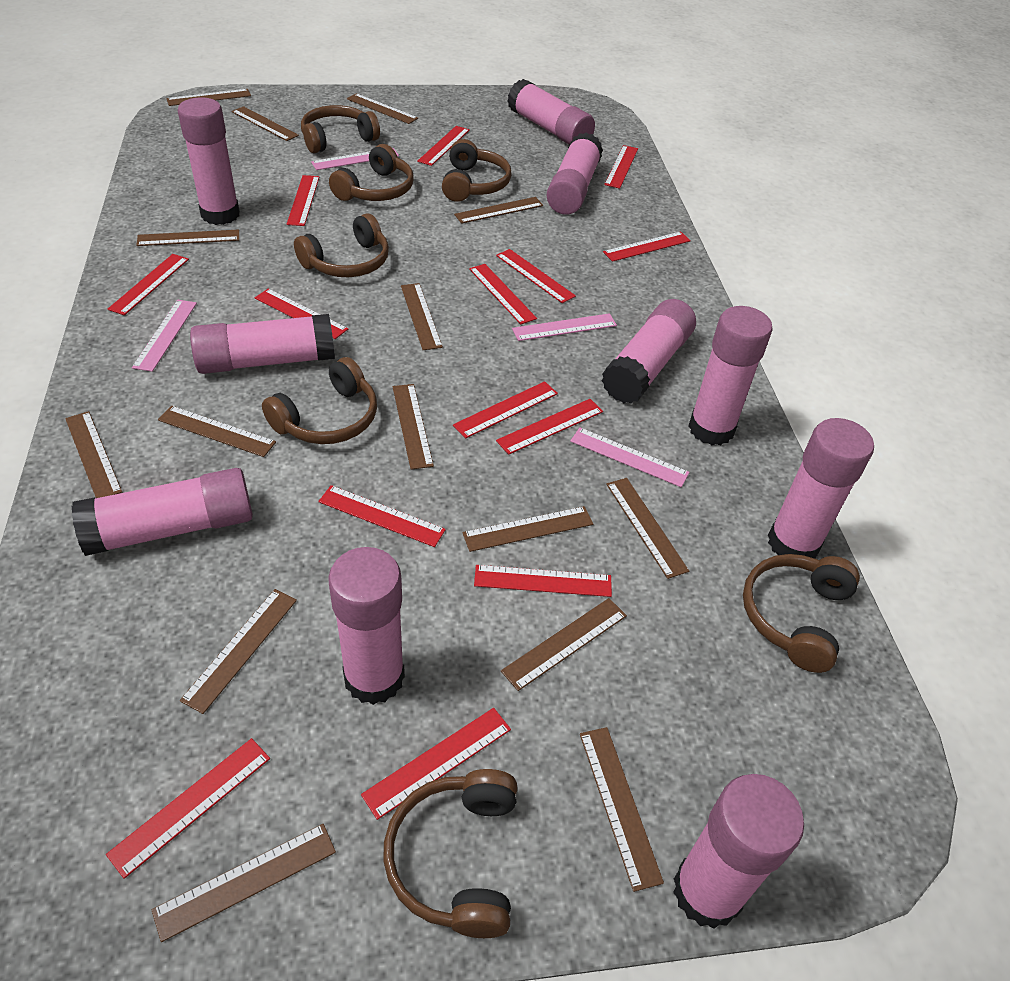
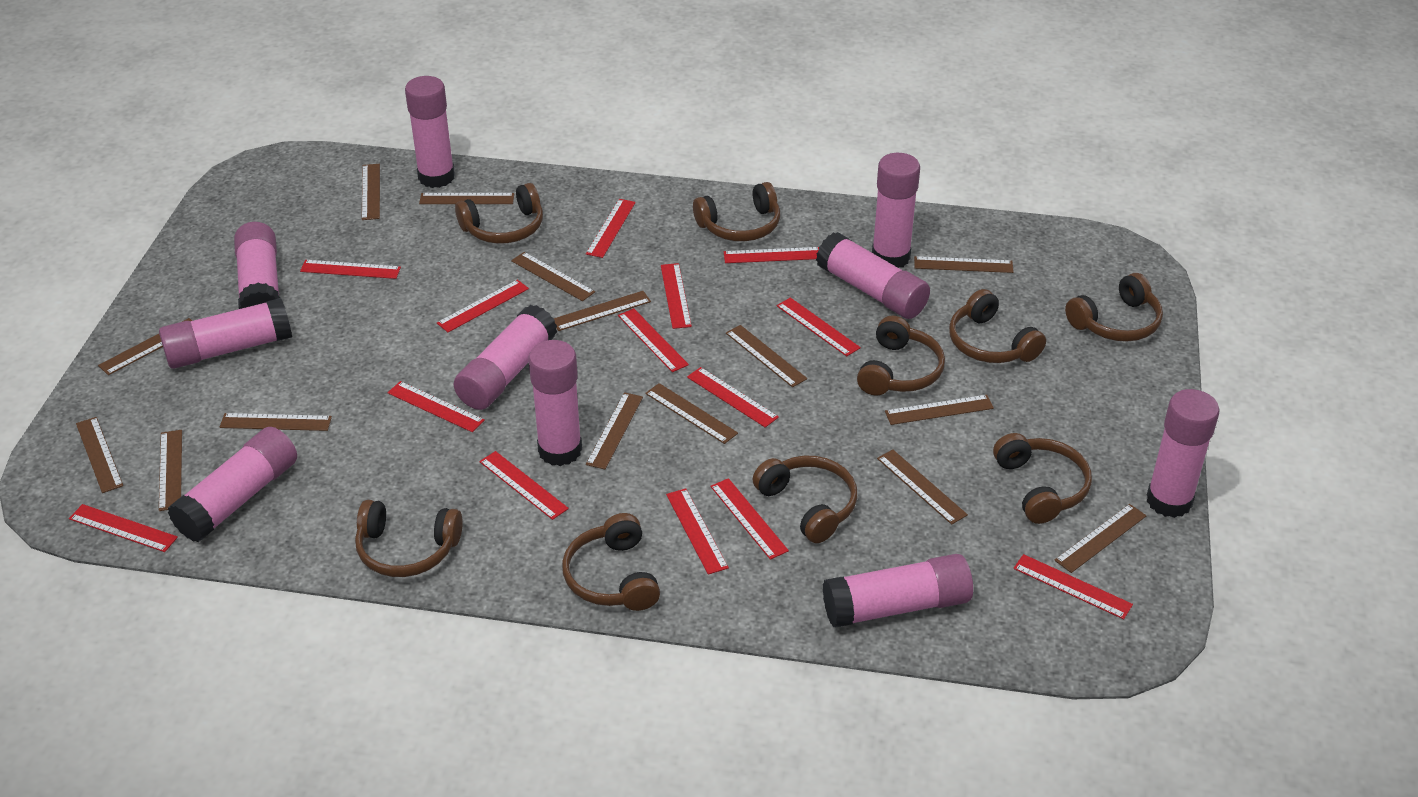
brown headphones: 7 -> 9
pink ruler: 4 -> 0

